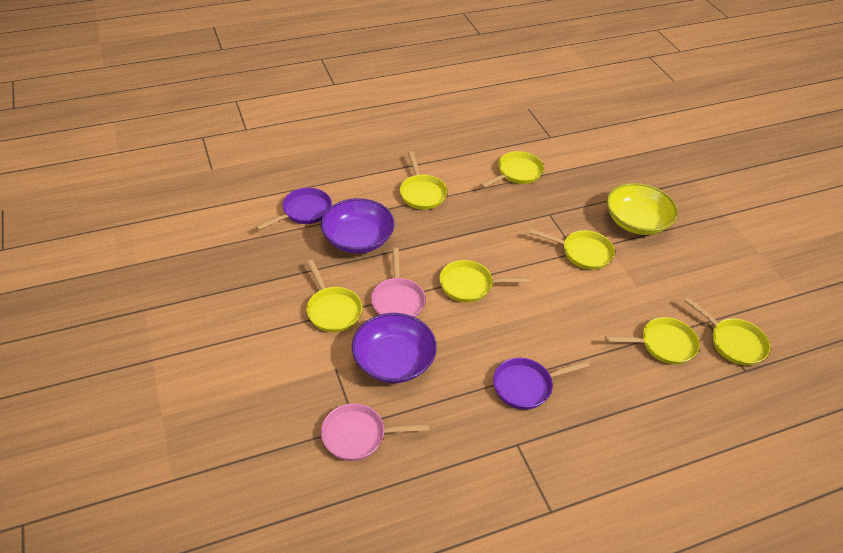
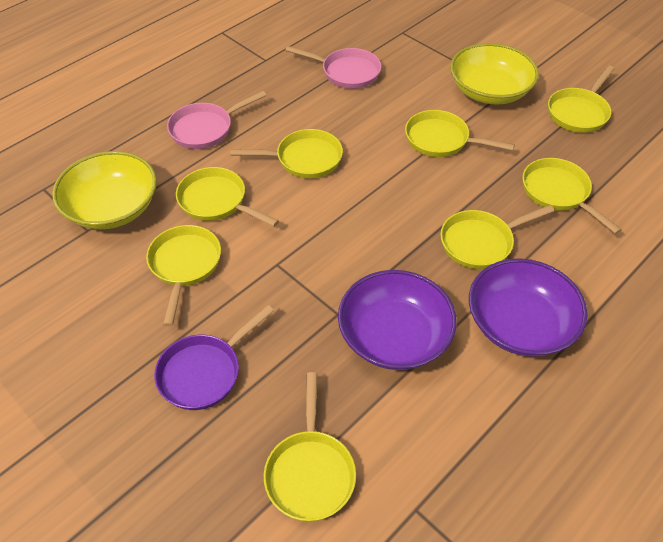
purple pan: 2 -> 1
yellow bowl: 1 -> 2
yellow pan: 7 -> 8

